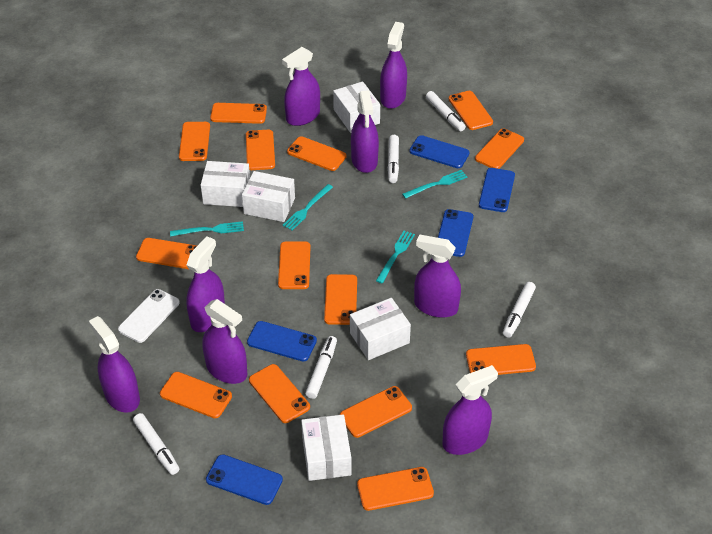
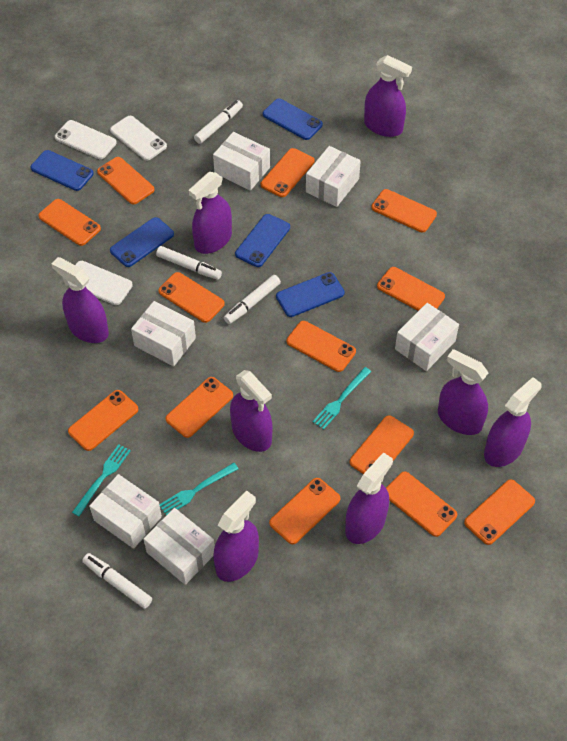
orange phone: 14 -> 13
turquoise fork: 4 -> 3
white box: 5 -> 6
white marker: 5 -> 4
white phone: 1 -> 3

